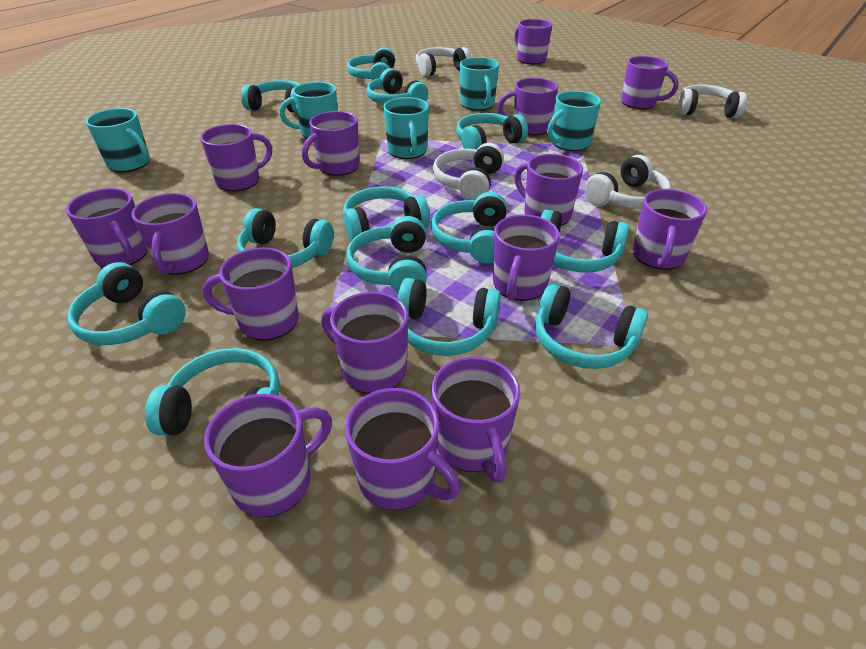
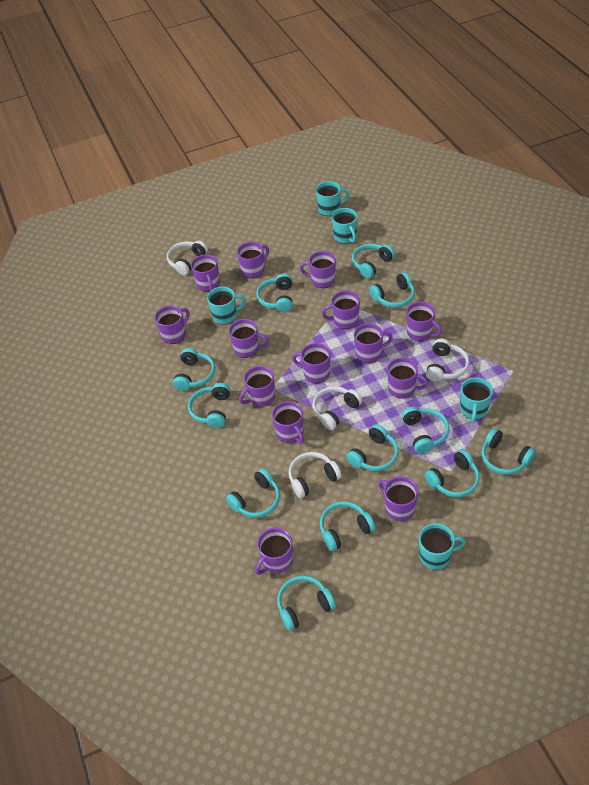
purple mug: 15 -> 14
turquoise headphones: 13 -> 12

